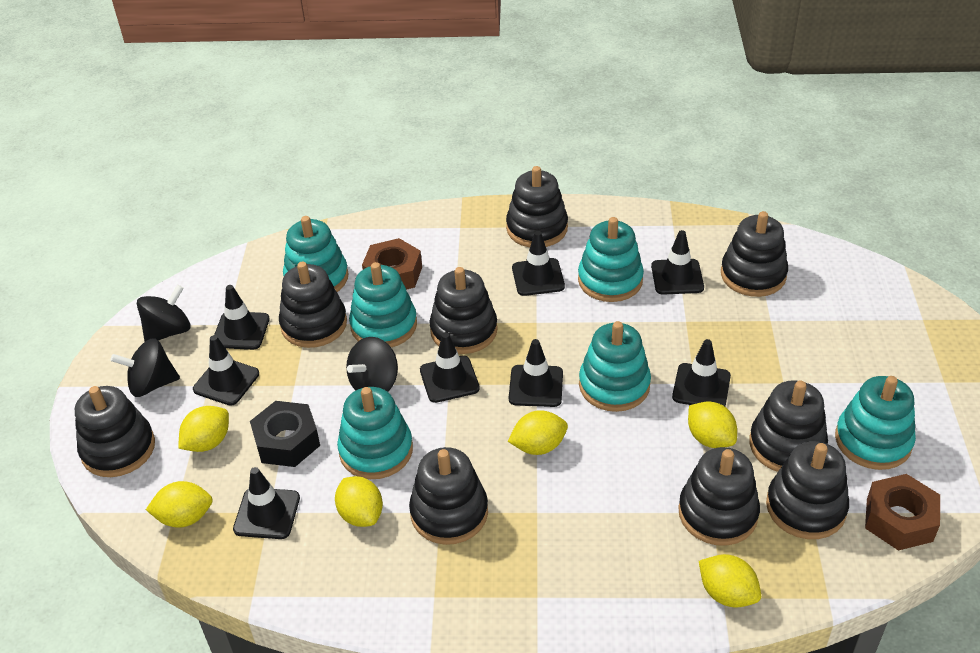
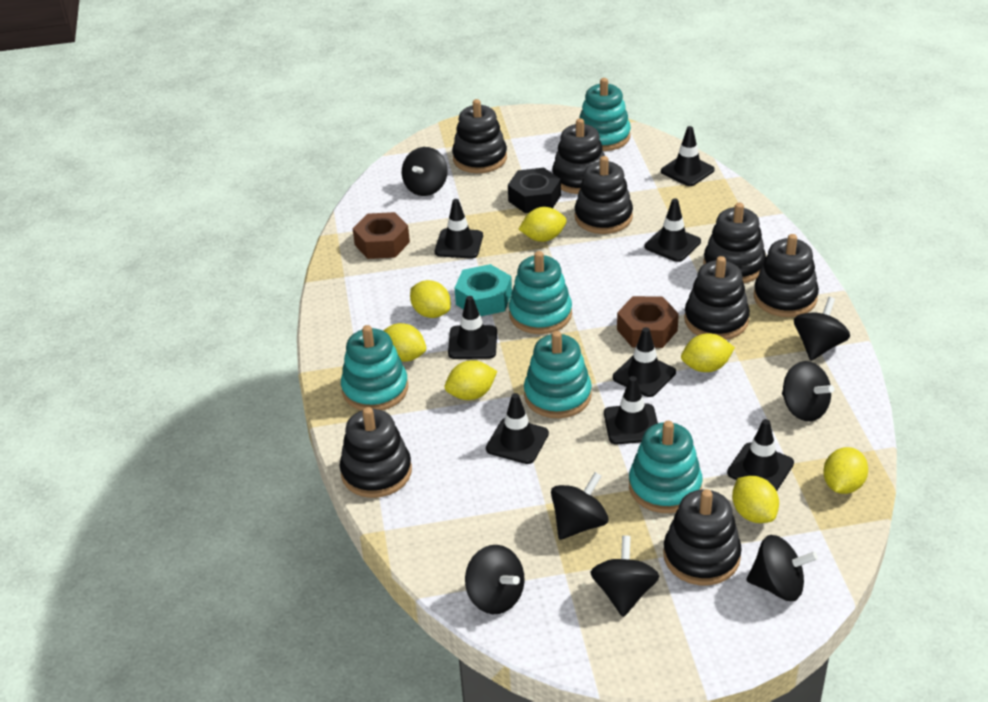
black spinning top: 3 -> 7
black stacking toy: 9 -> 8
turquoise nut: 0 -> 1
turquoise stacking toy: 6 -> 5
yellow lemon: 6 -> 7

